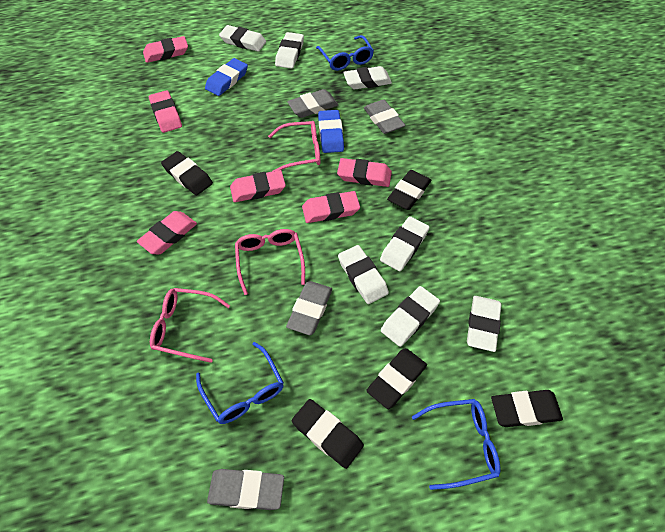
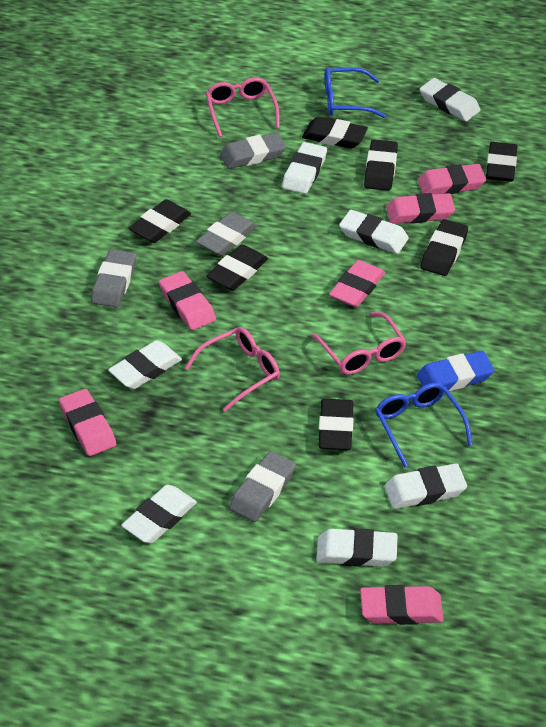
black eraser: 5 -> 7
blue eraser: 2 -> 1
blue glasses: 3 -> 2

